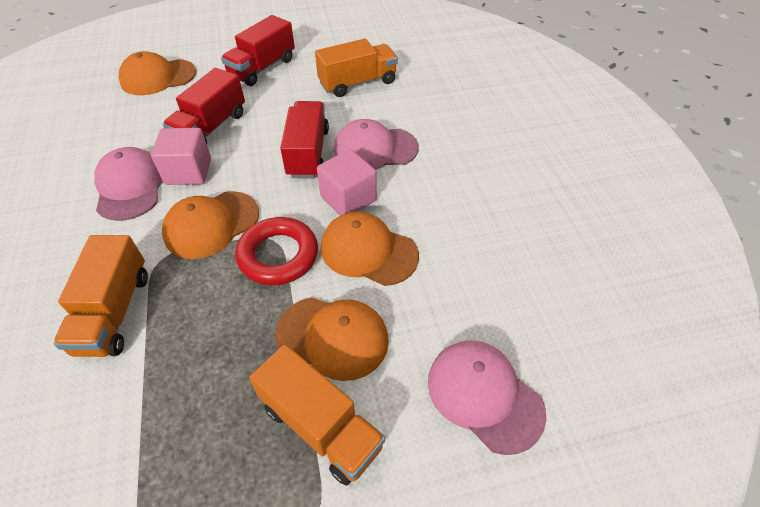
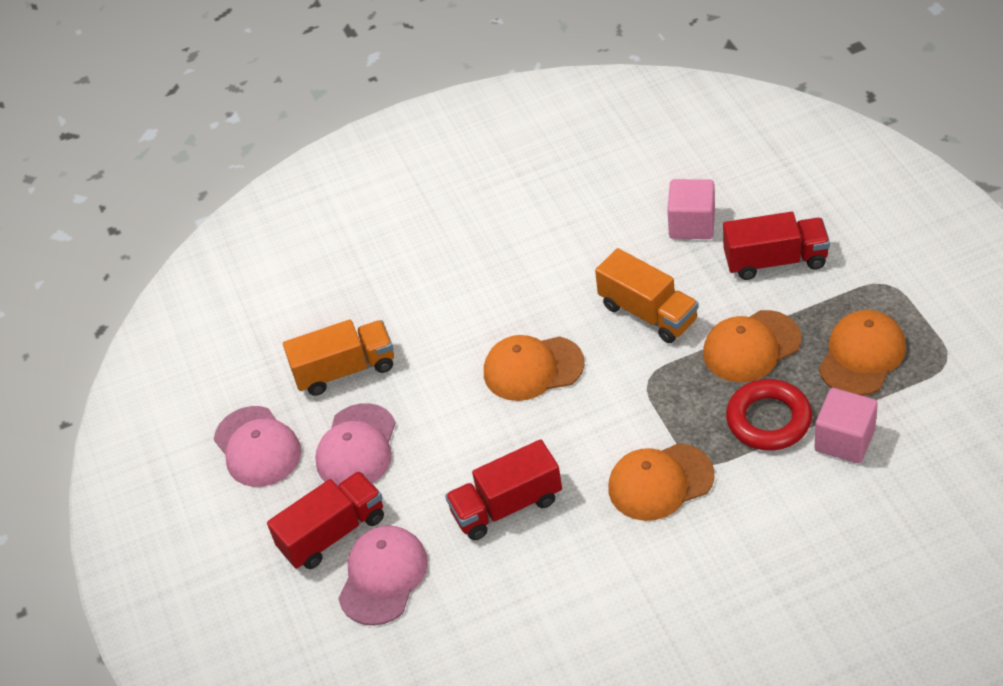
orange truck: 3 -> 2

